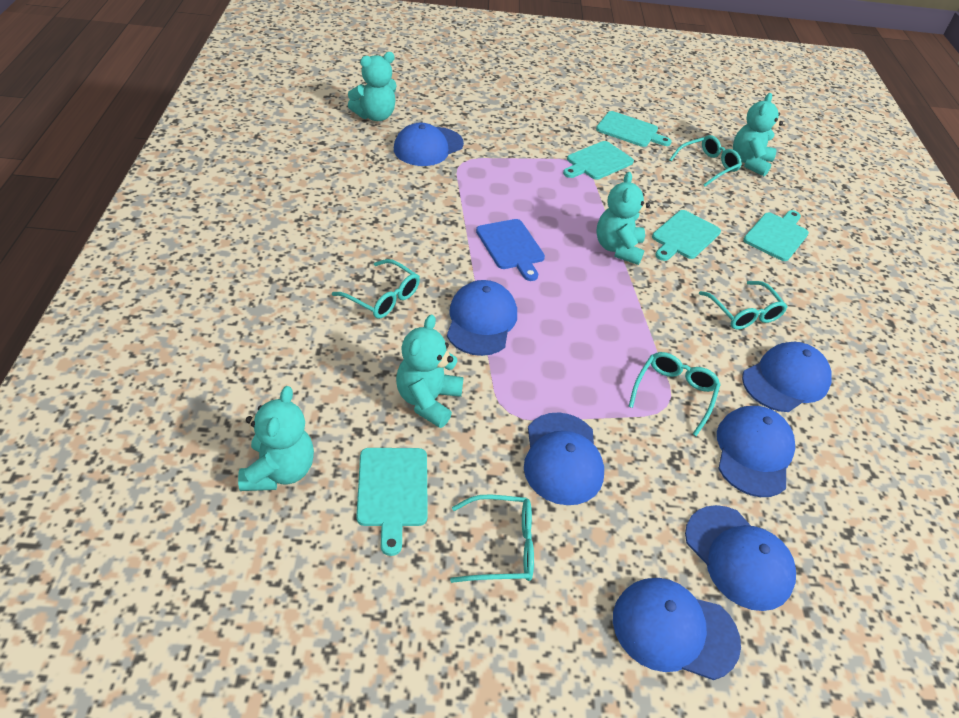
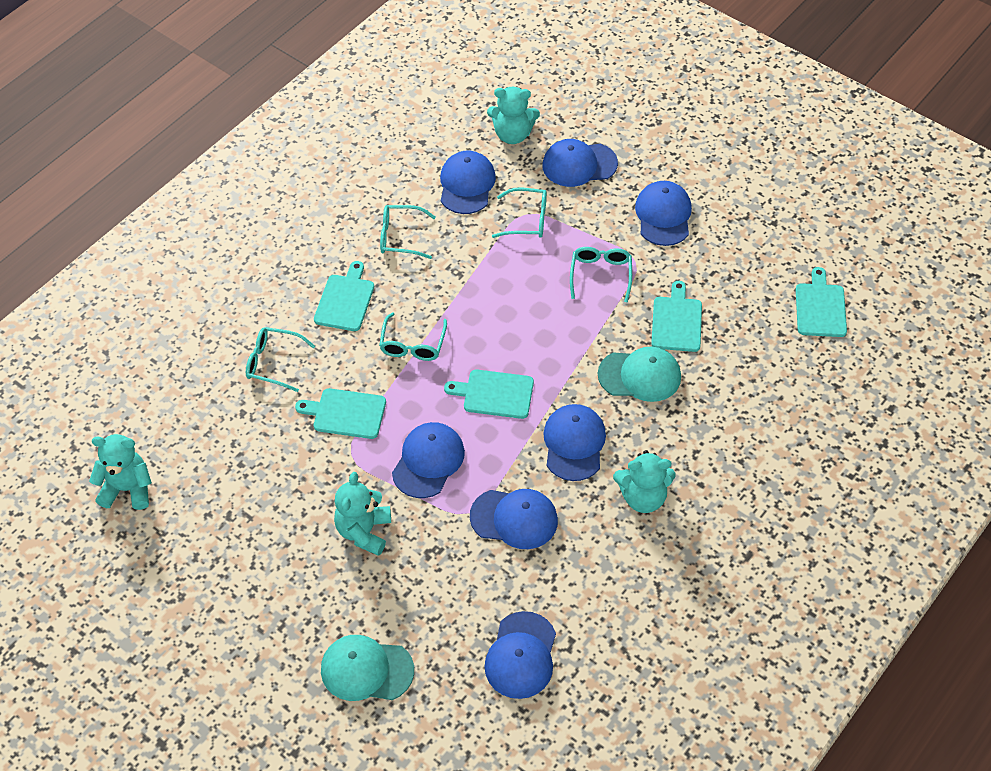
blue cutting board: 1 -> 0
turquoise cap: 0 -> 2
turquoise teddy bear: 5 -> 4

